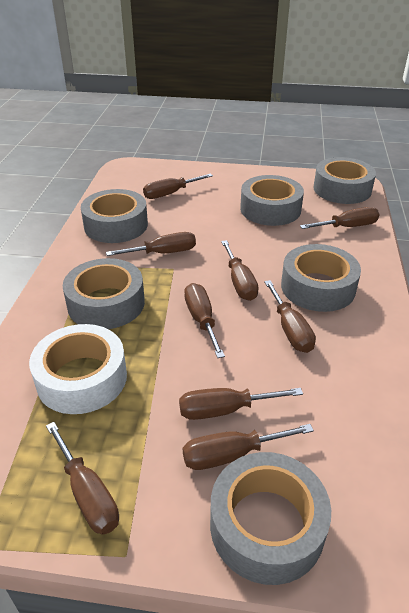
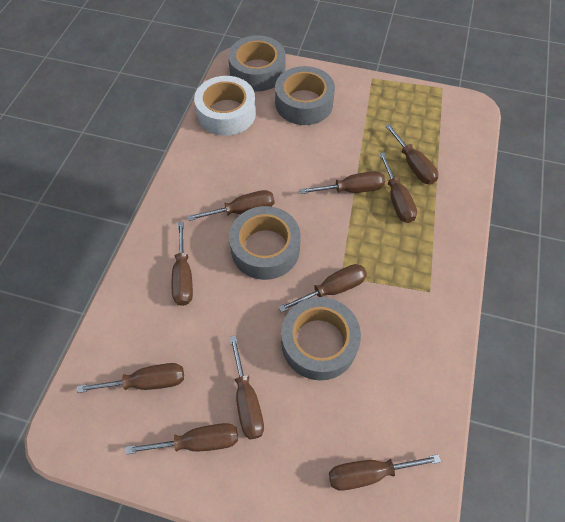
brown screwdriver: 9 -> 10
grey tape: 6 -> 4

